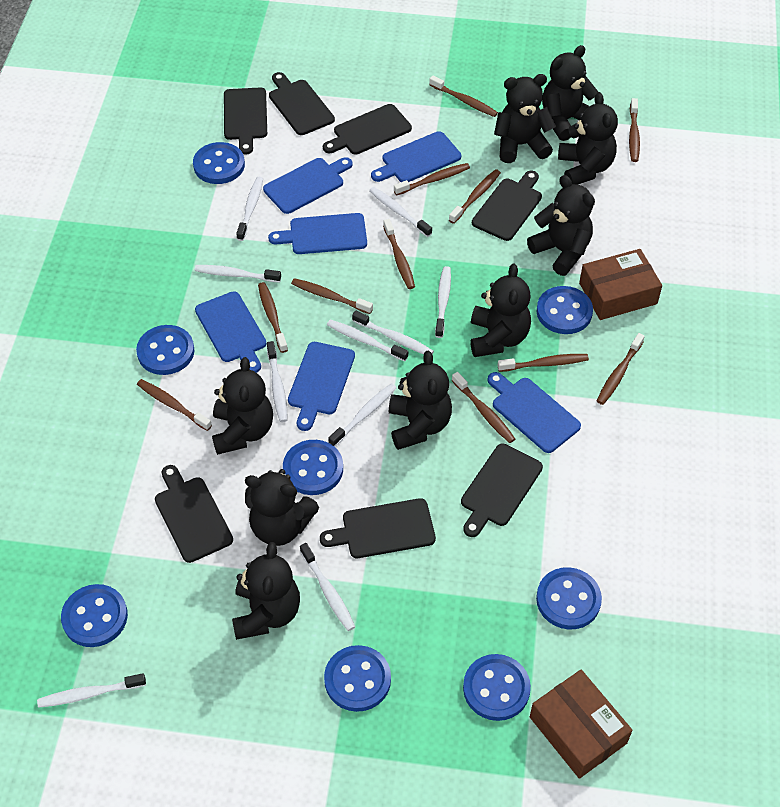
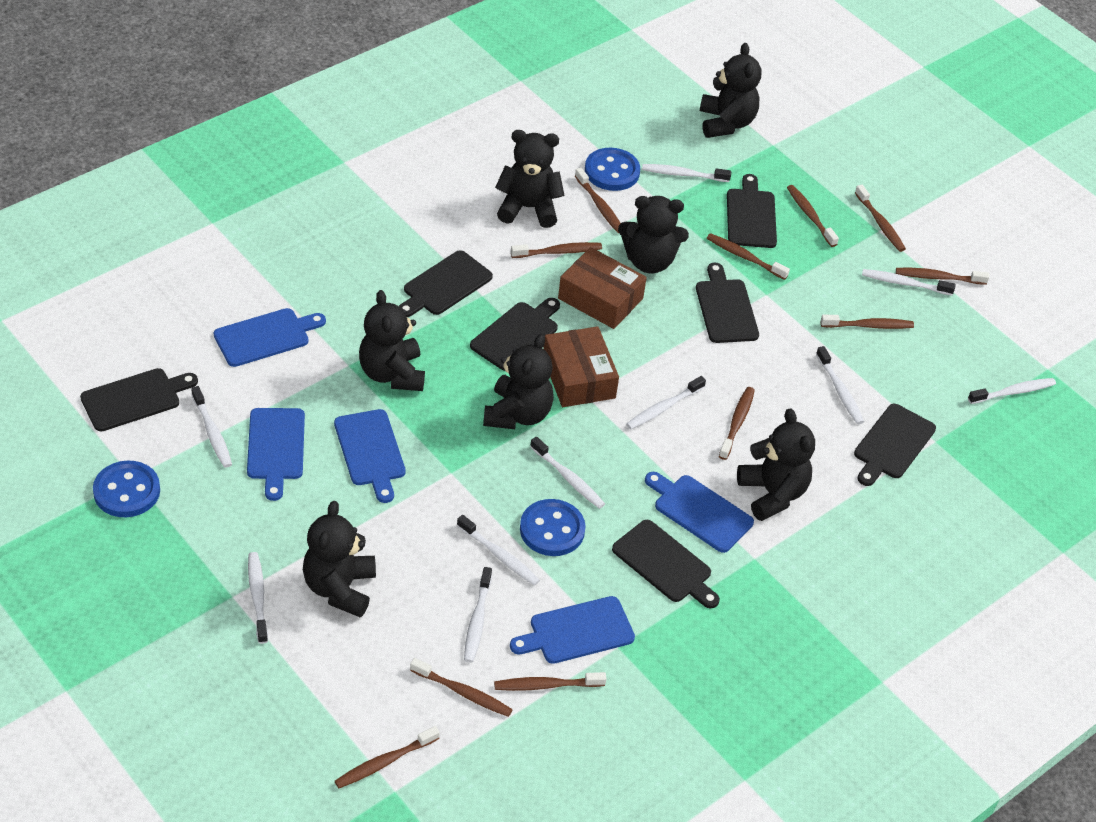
black teddy bear: 9 -> 7
blue button: 8 -> 3
blue cutting board: 6 -> 5

